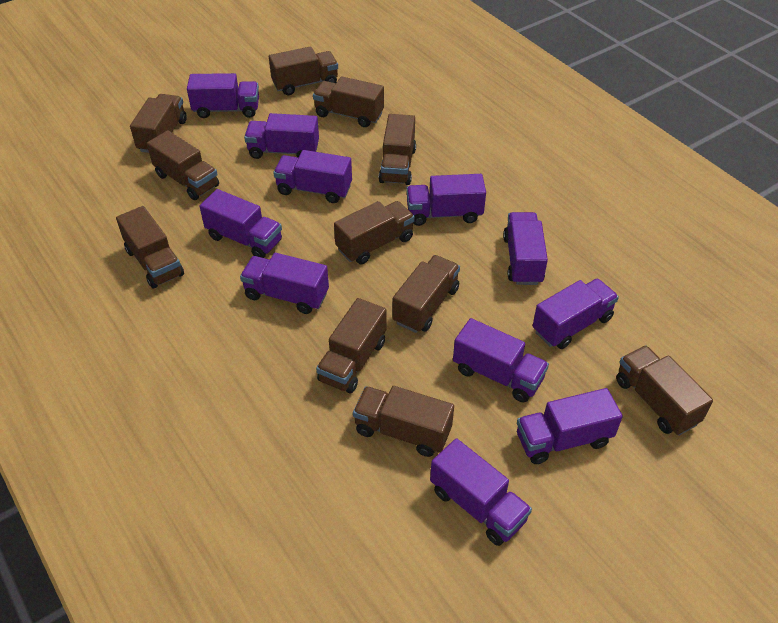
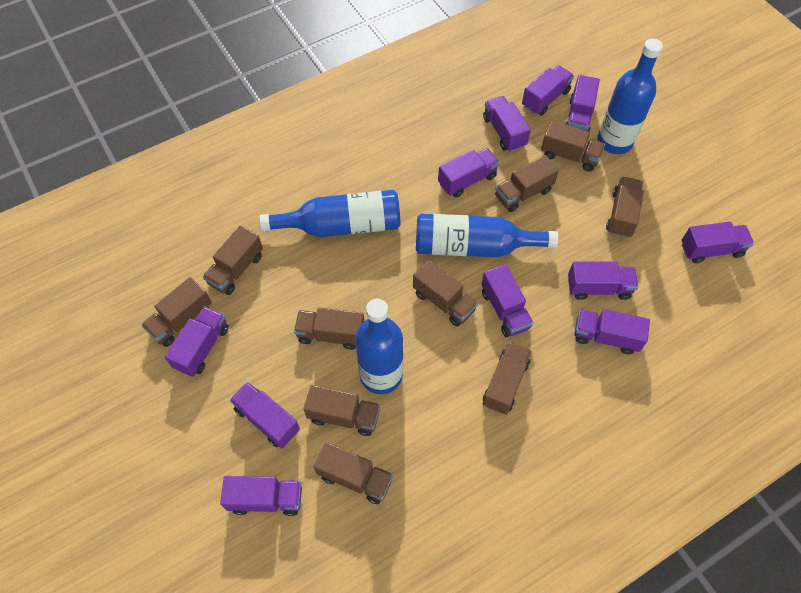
blue bottle: 0 -> 4
brown truck: 11 -> 10

